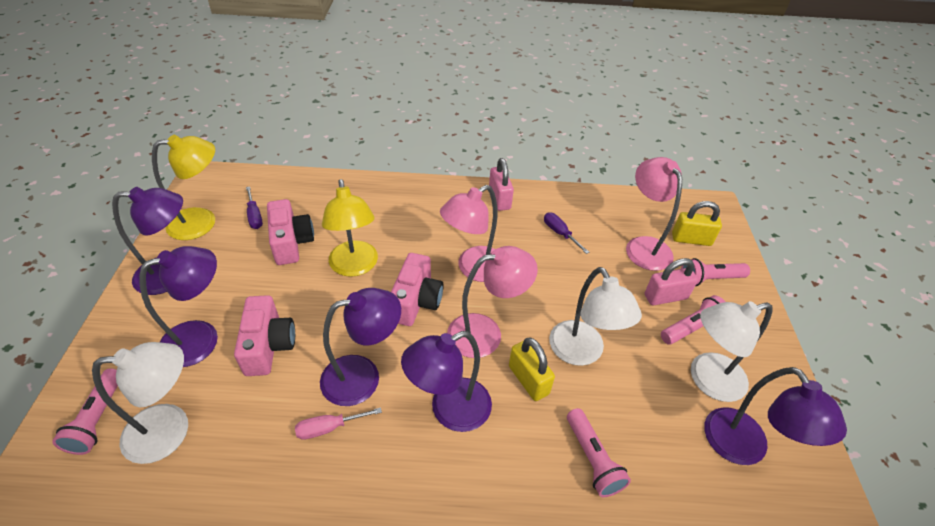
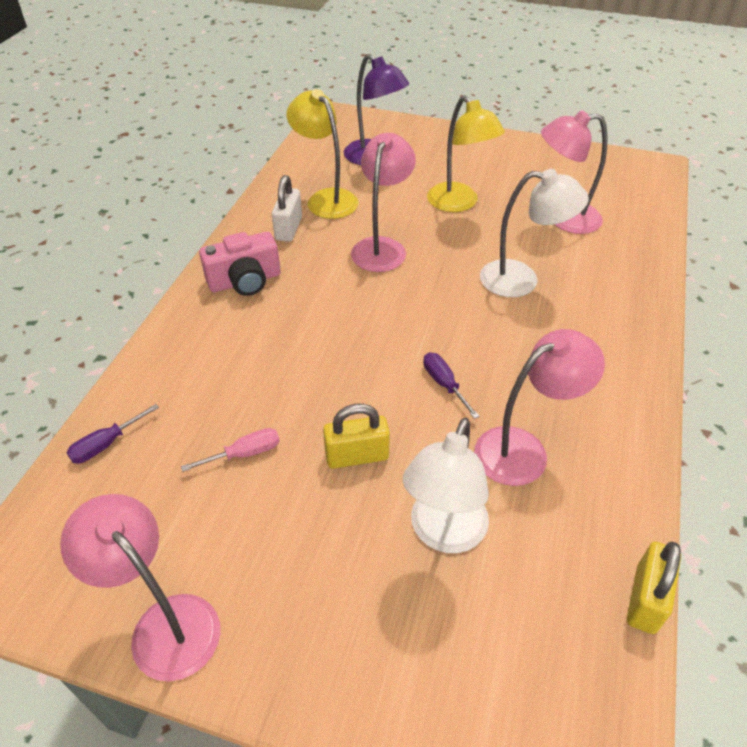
pink camera: 3 -> 1
pink flashlight: 4 -> 0
pink lamp: 3 -> 4
pink padlock: 2 -> 0
purple lamp: 5 -> 1
white lamp: 3 -> 2
white padlock: 0 -> 1

